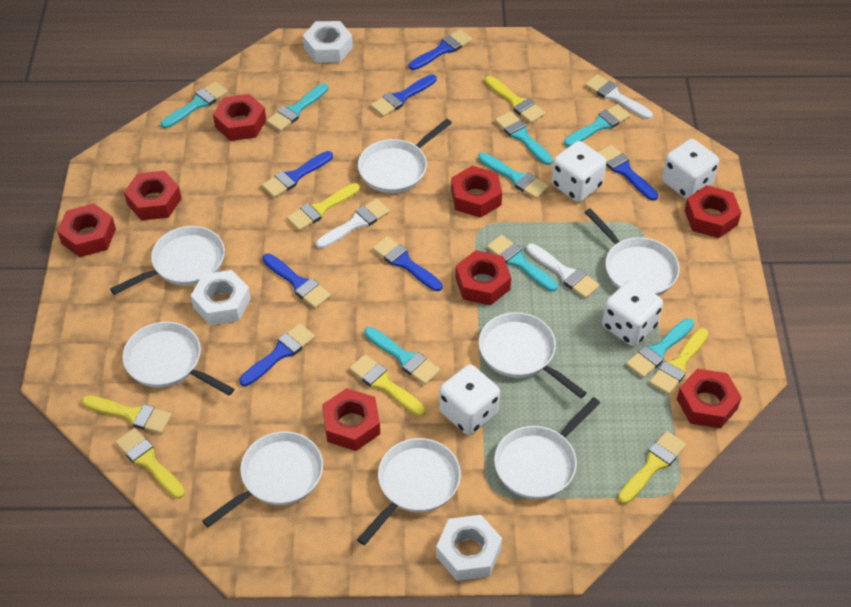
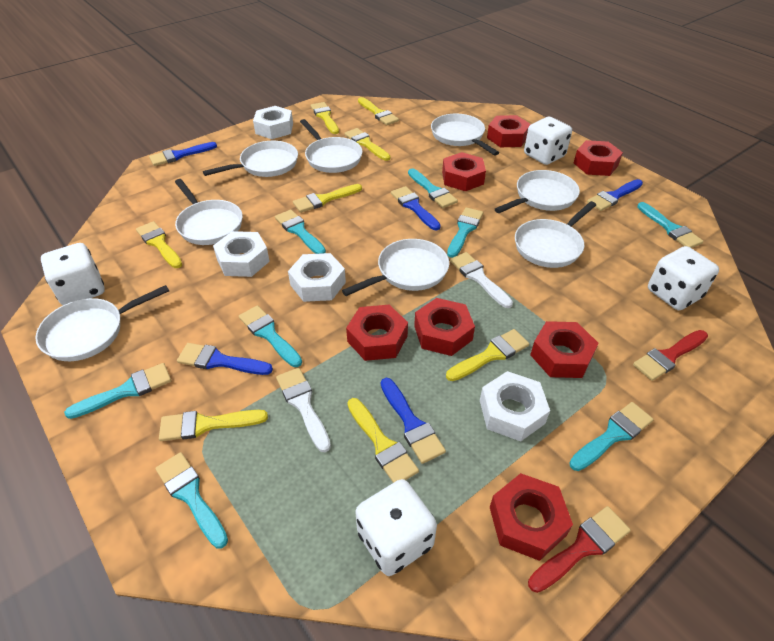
blue brush: 7 -> 5
red brush: 0 -> 2
red nut: 8 -> 7
white brush: 3 -> 2
white nut: 3 -> 4
yellow brush: 7 -> 8

